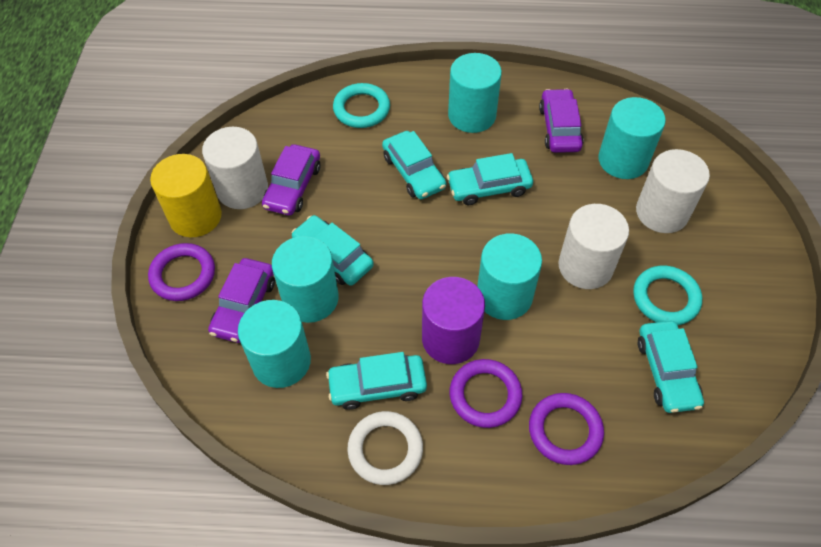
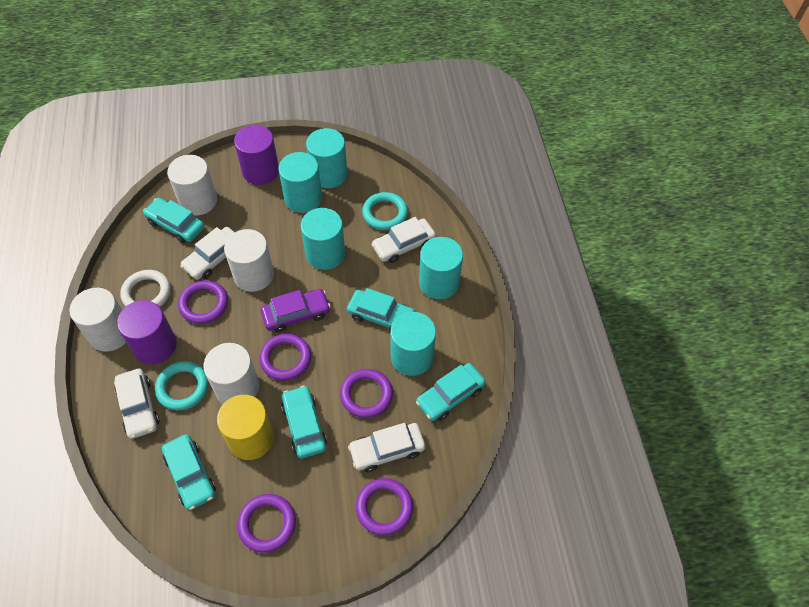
purple car: 3 -> 1
purple cylinder: 1 -> 2
purple ring: 3 -> 5
white car: 0 -> 4
white cylinder: 3 -> 4

